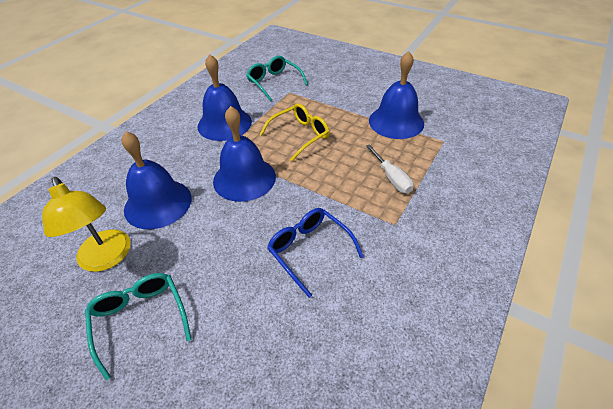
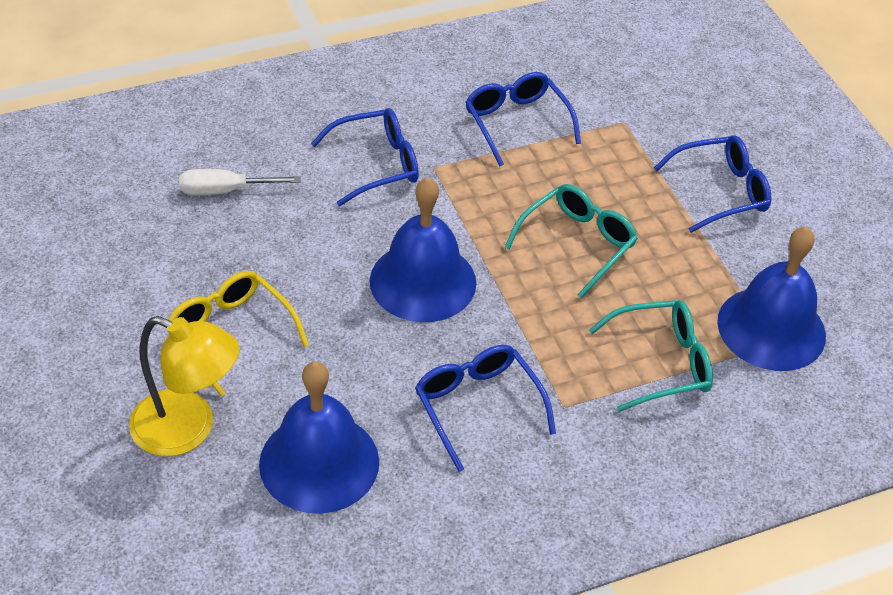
blue bell: 4 -> 3
blue glasses: 1 -> 4

